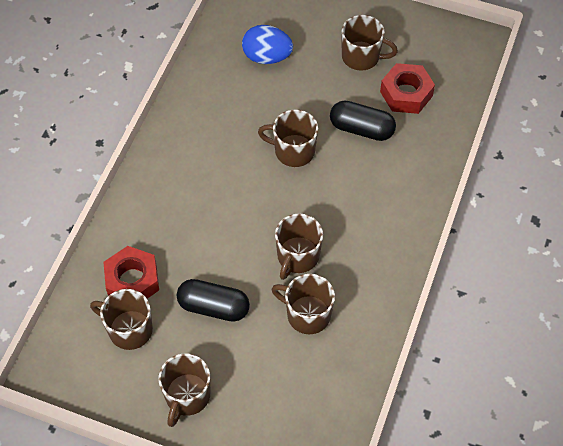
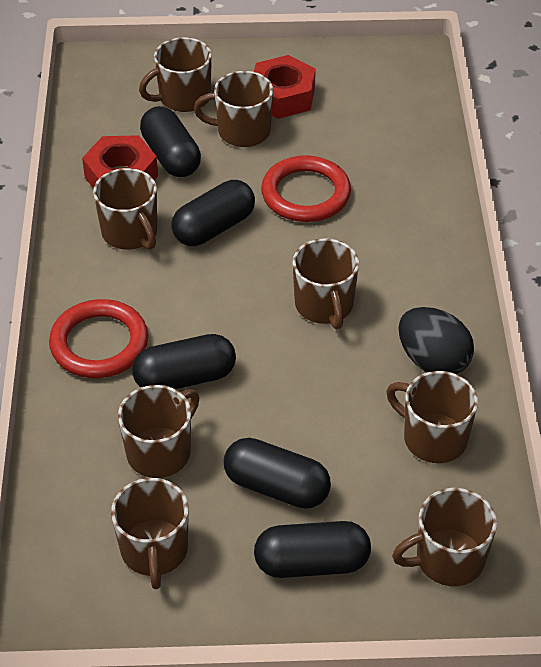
black capsule: 2 -> 5
black egg: 0 -> 1
blue egg: 1 -> 0
brown mug: 6 -> 8
red ring: 0 -> 2

